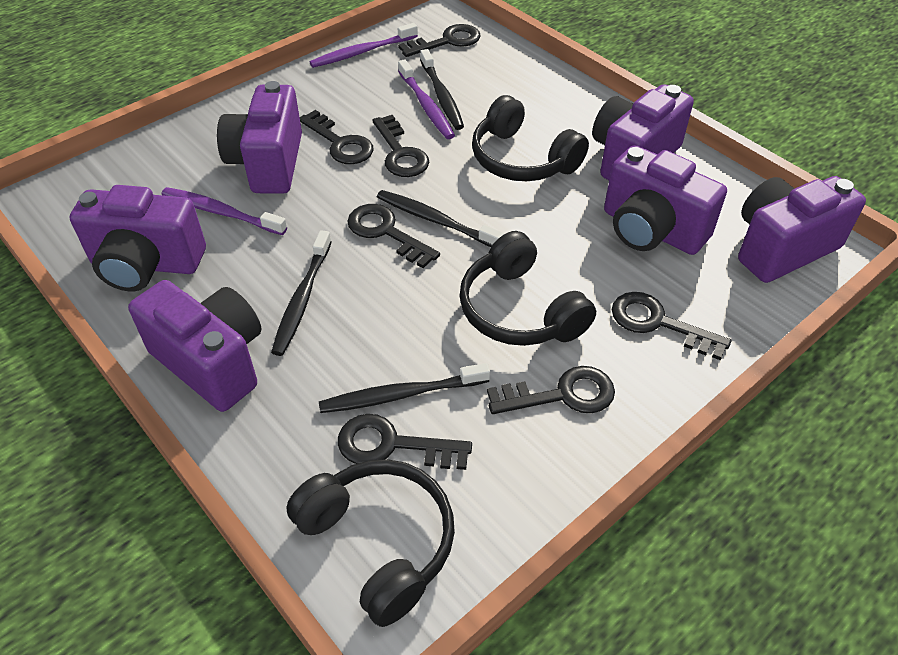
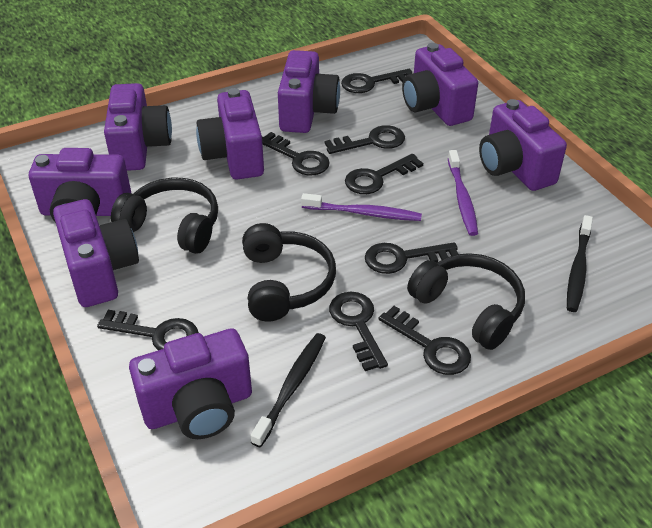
black key: 7 -> 8
black toothbrush: 4 -> 2
purple camera: 6 -> 8
purple toothbrush: 3 -> 2

